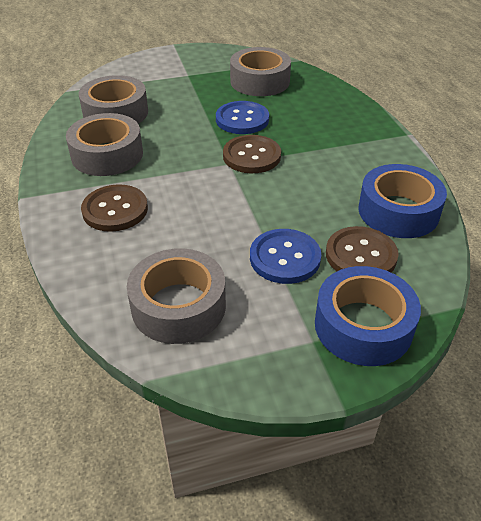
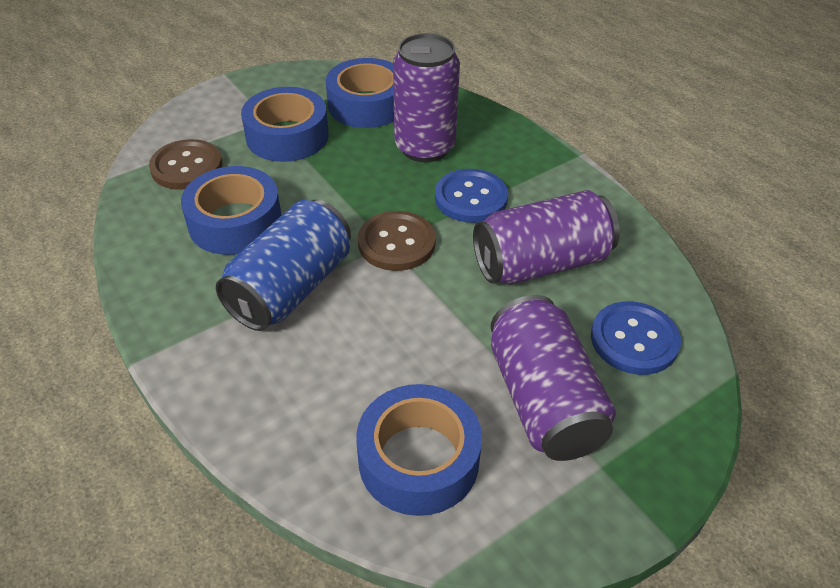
blue can: 0 -> 1
blue tape: 2 -> 4
brown button: 3 -> 2
grey tape: 4 -> 0
purple can: 0 -> 3

